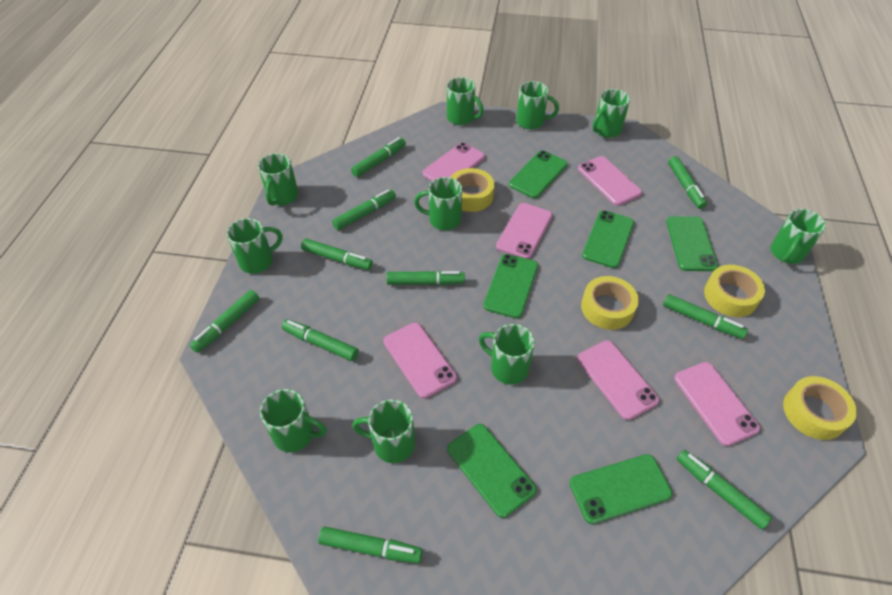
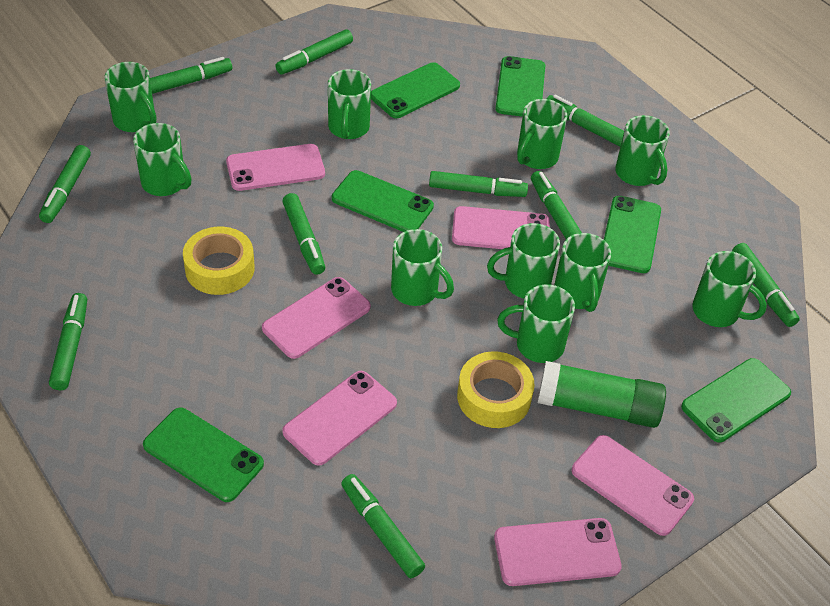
green glue stick: 0 -> 1
yellow tape: 4 -> 2

